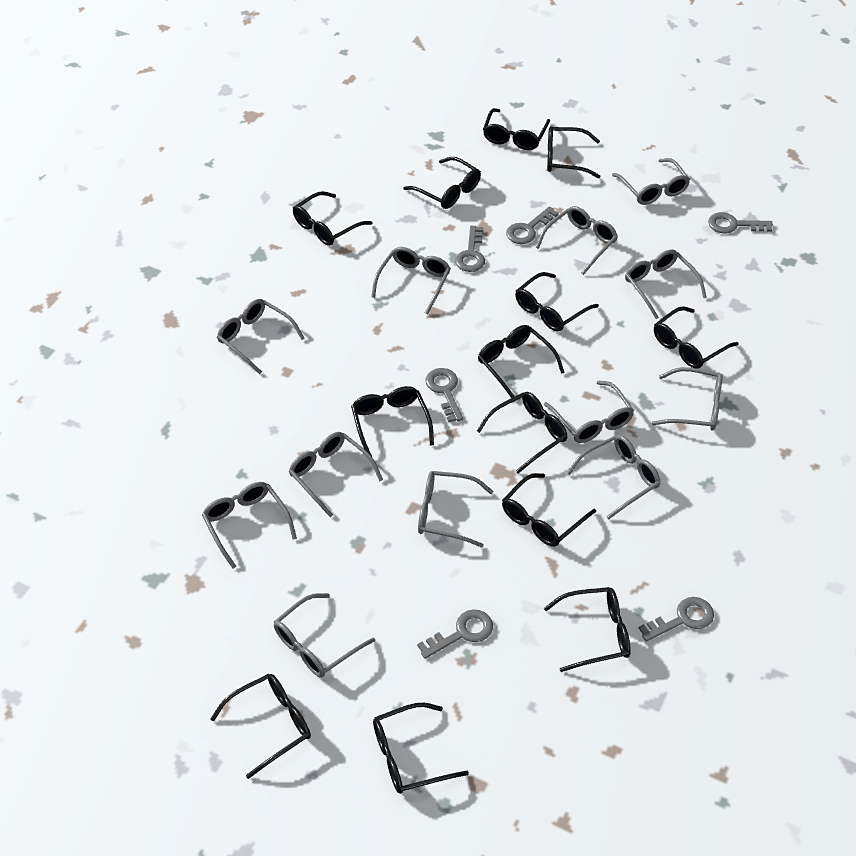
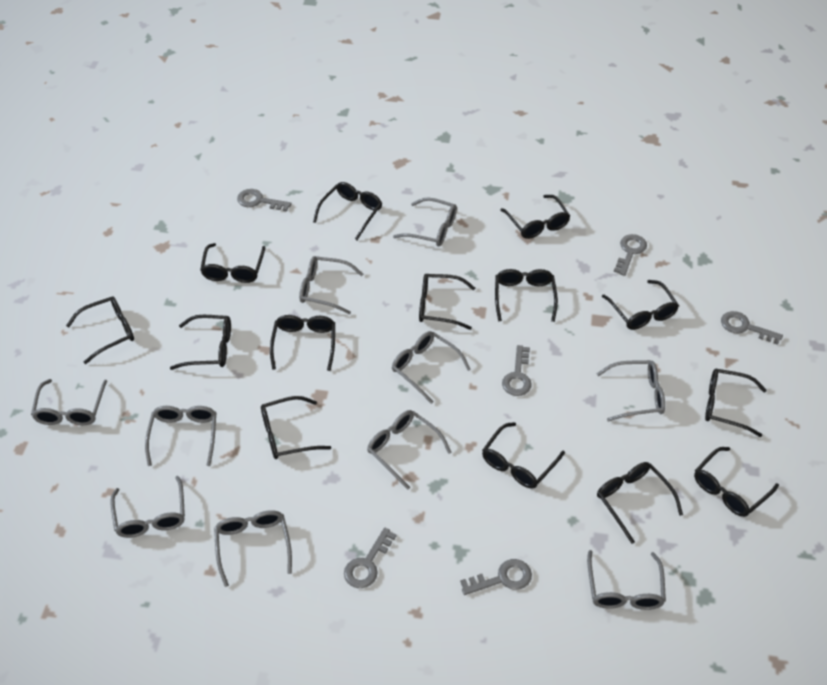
black glasses: 13 -> 14
grey glasses: 12 -> 10

